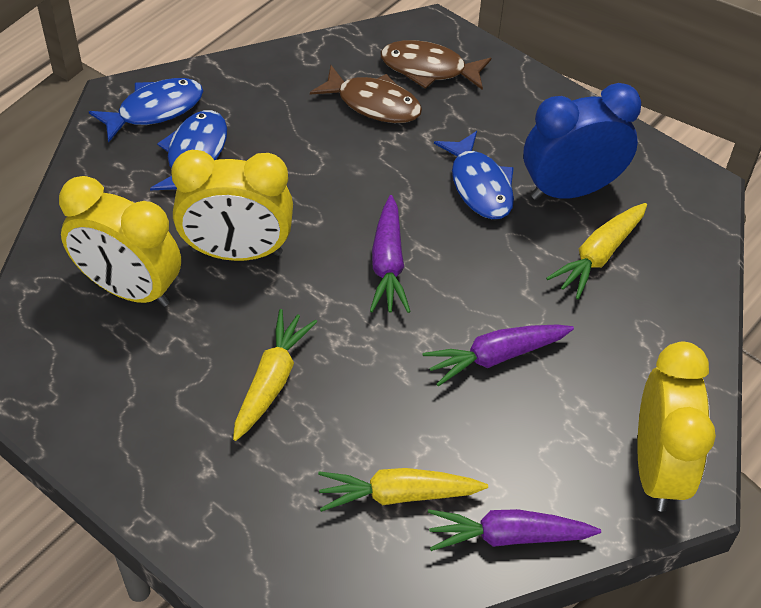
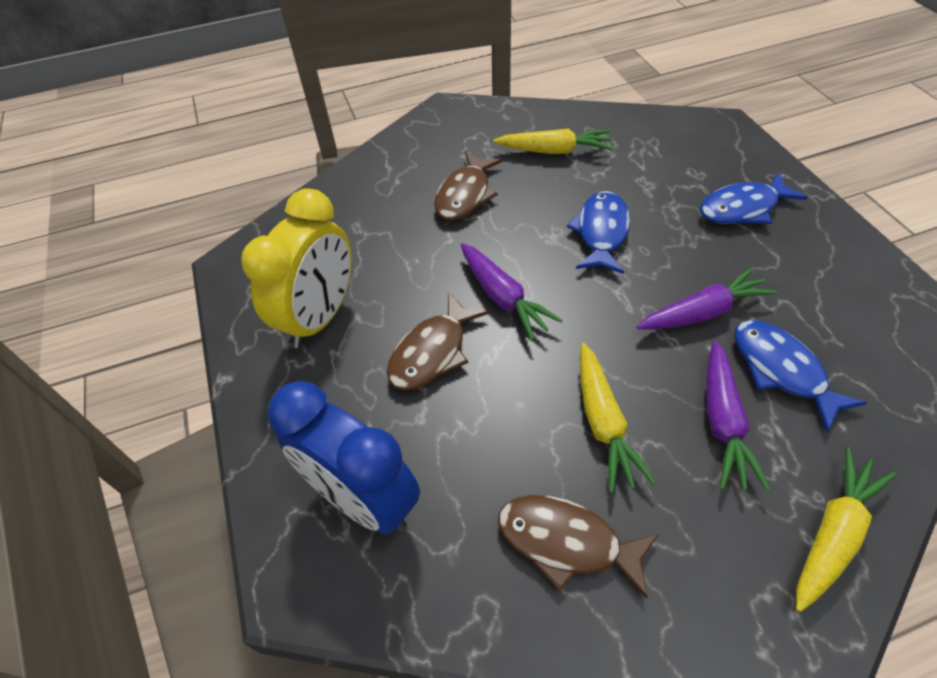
brown fish: 2 -> 3
yellow clock: 3 -> 1

